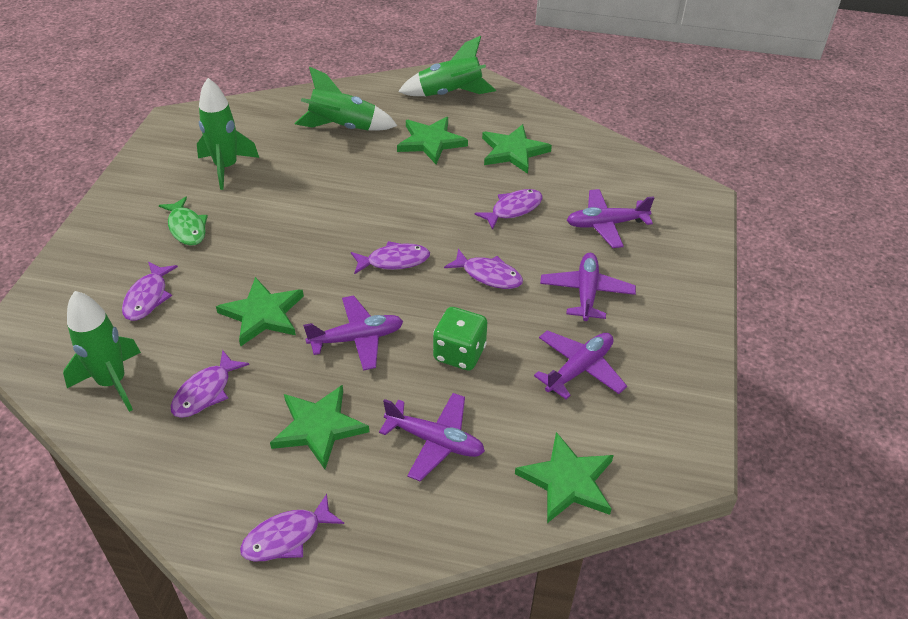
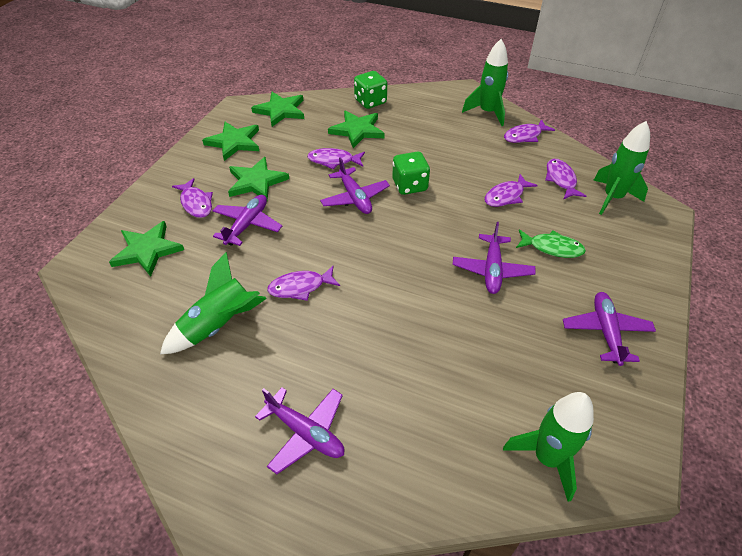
green dice: 1 -> 2

